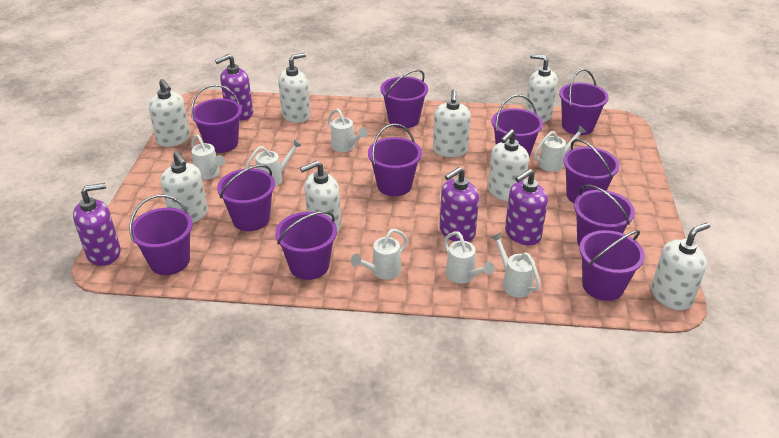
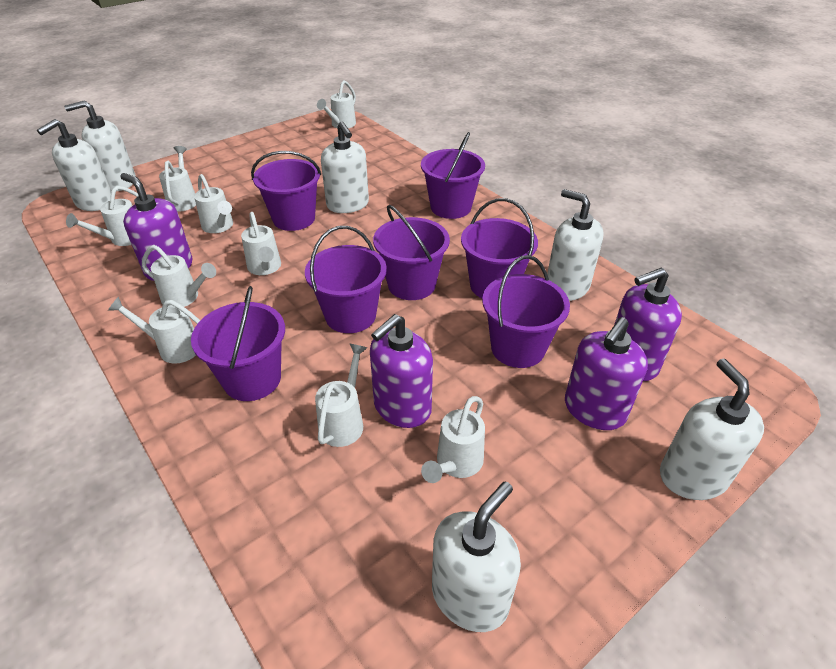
purple bucket: 11 -> 7
white soap dispenser: 8 -> 6
white watering can: 7 -> 9

